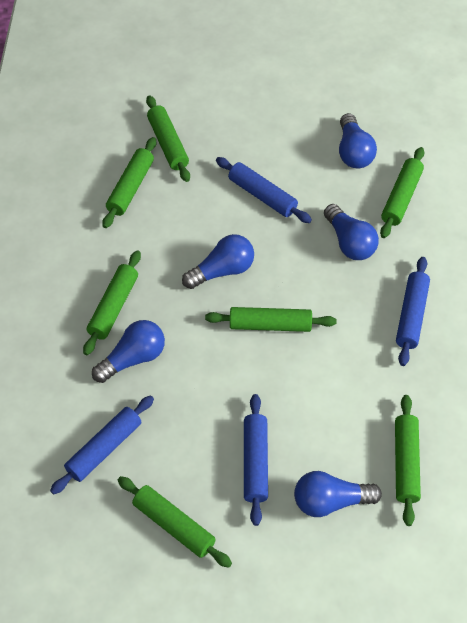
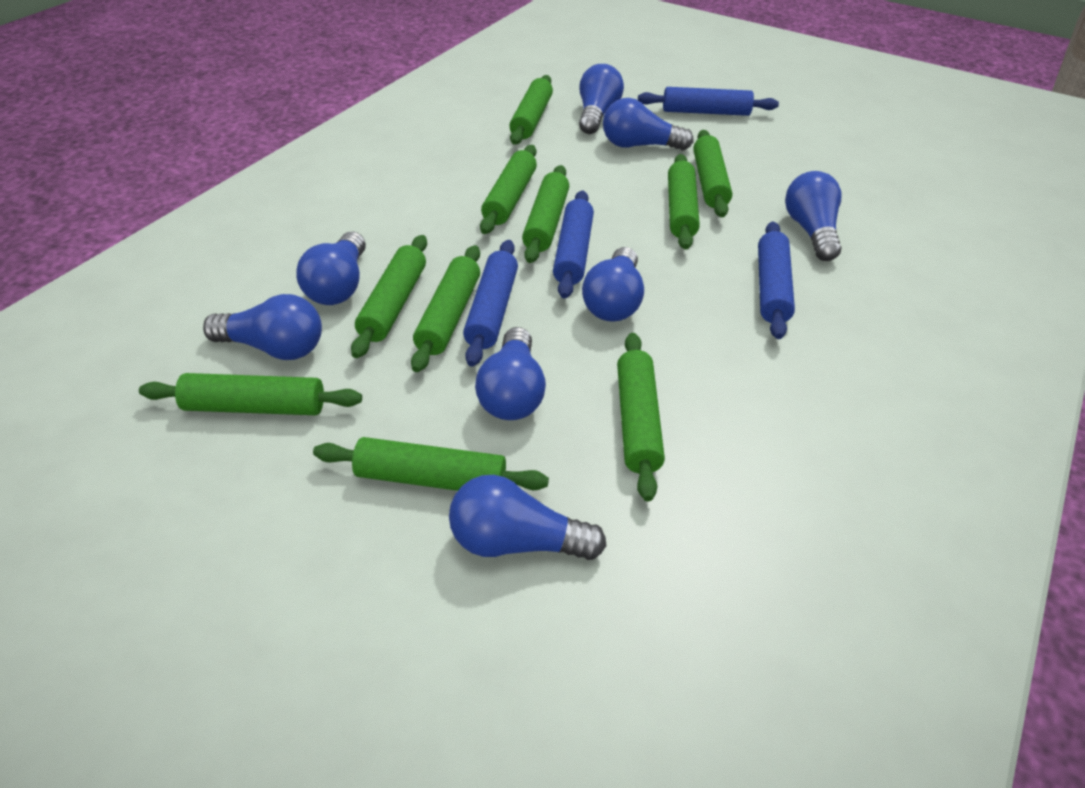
blue light bulb: 5 -> 8
green rolling pin: 7 -> 10

